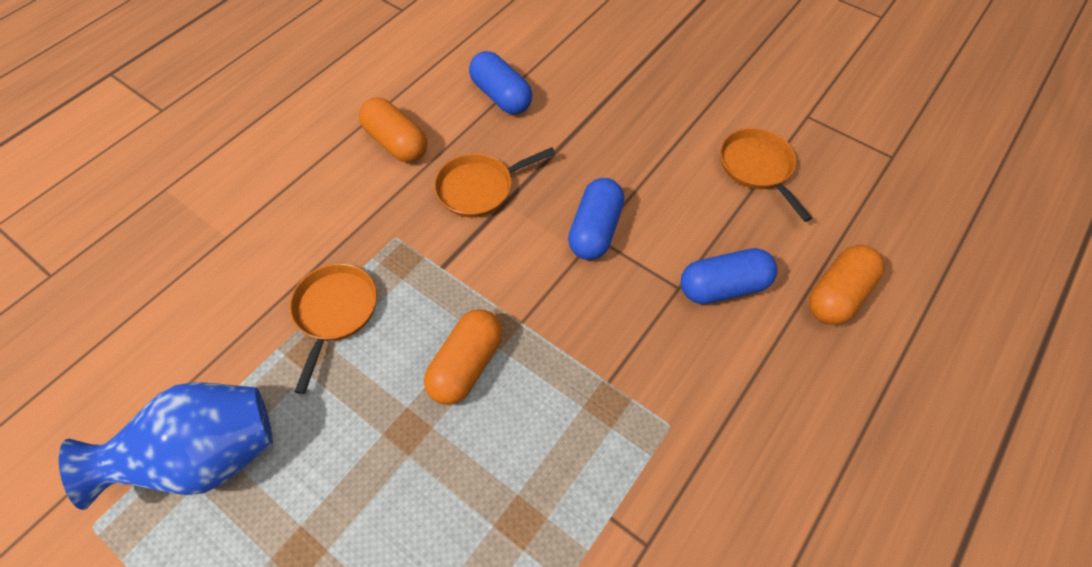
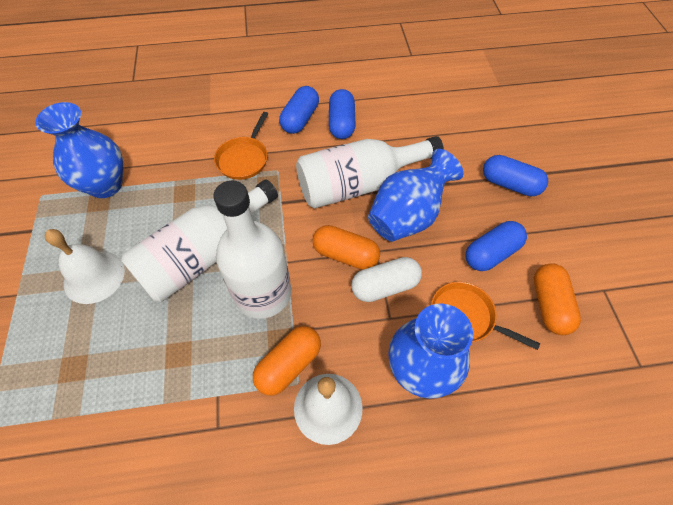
blue capsule: 3 -> 4
blue vase: 1 -> 3
orange pan: 3 -> 2
white bell: 0 -> 2
white bottle: 0 -> 3
white capsule: 0 -> 1

